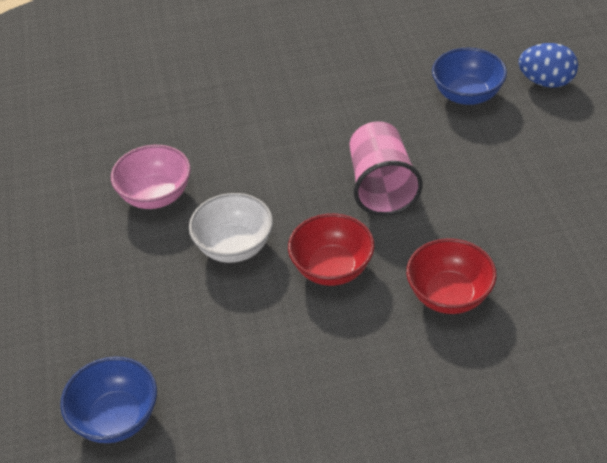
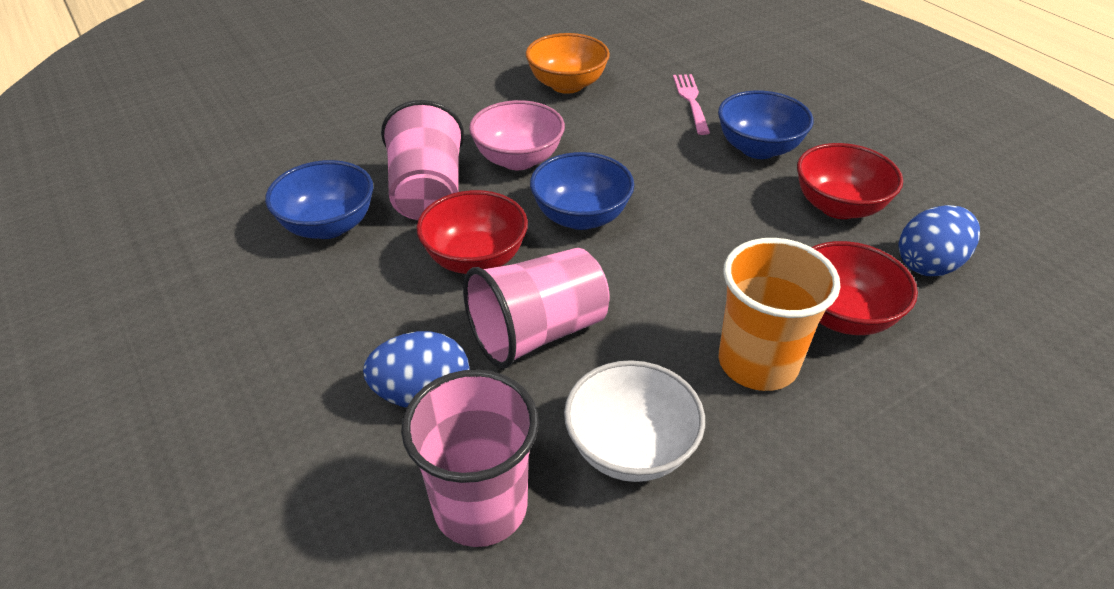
blue bowl: 2 -> 3
blue egg: 1 -> 2
orange bowl: 0 -> 1
orange cup: 0 -> 1
pink cup: 1 -> 3
pink fork: 0 -> 1
red bowl: 2 -> 3

